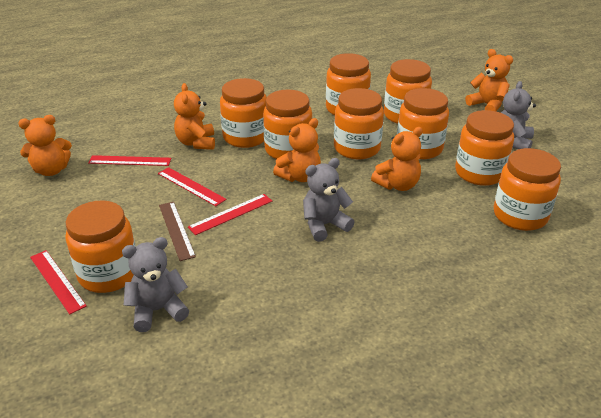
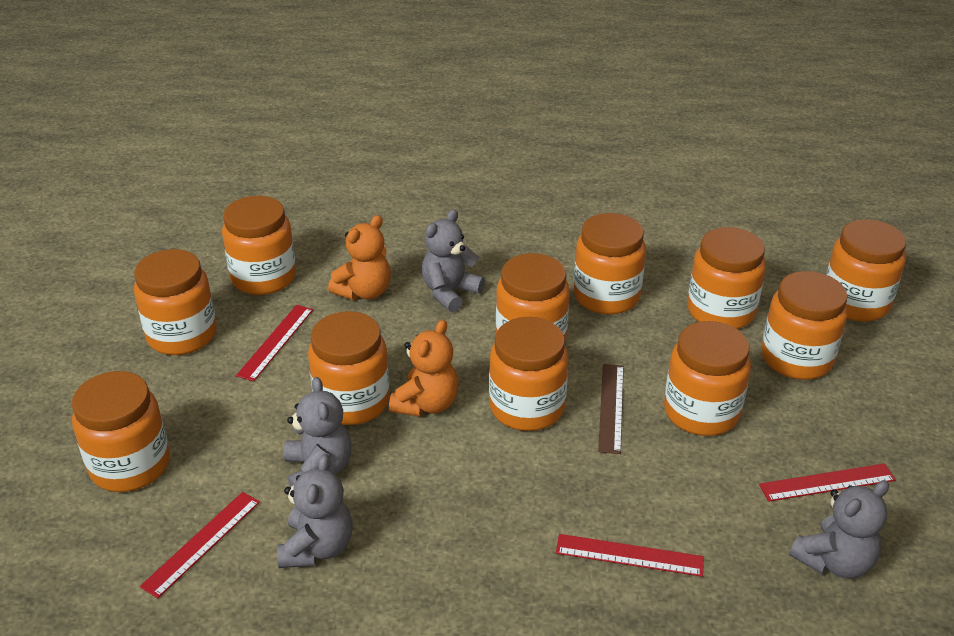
grey teddy bear: 3 -> 4
orange jar: 9 -> 11
orange teddy bear: 5 -> 2

